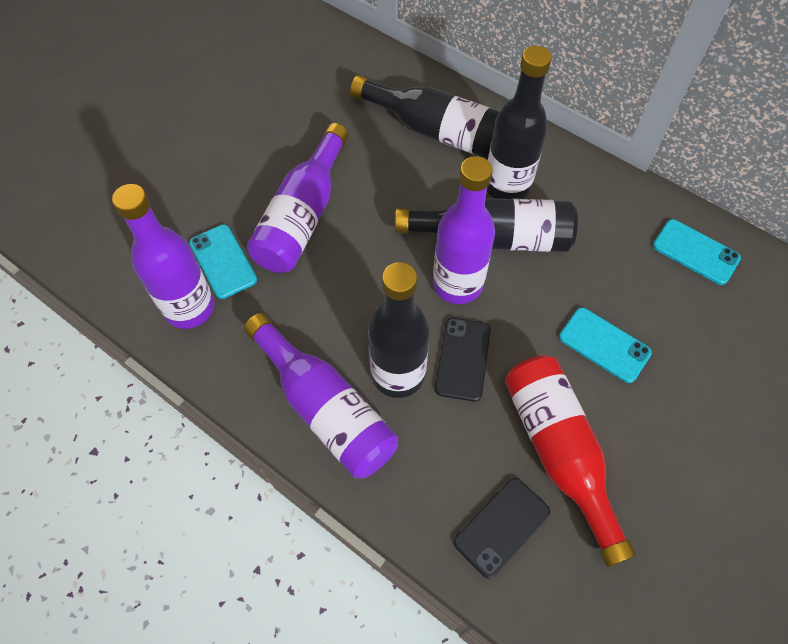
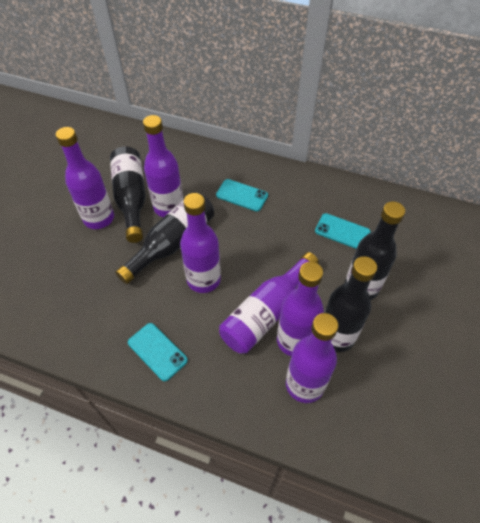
black phone: 2 -> 0
purple bottle: 4 -> 6
red bottle: 1 -> 0

